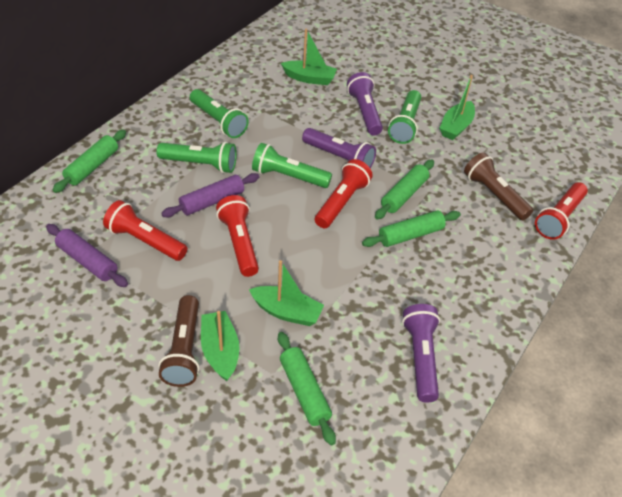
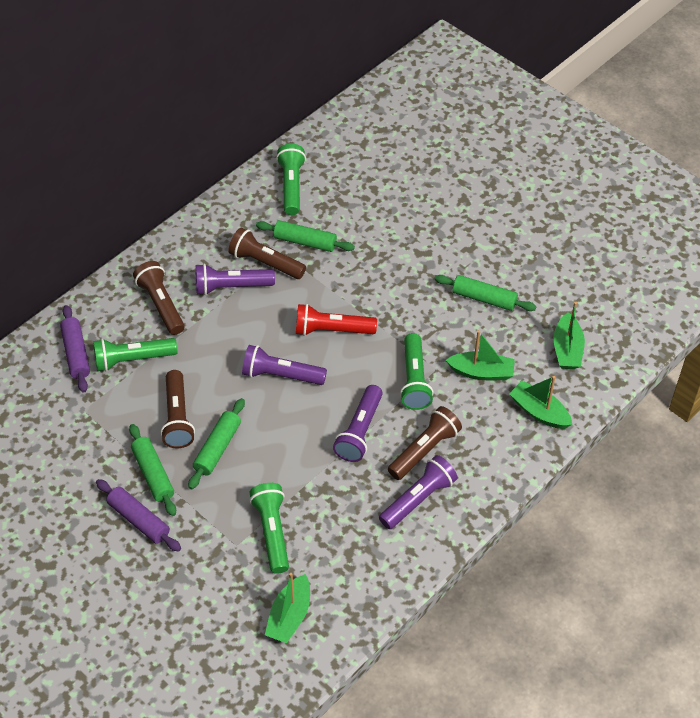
brown flashlight: 2 -> 4
purple flashlight: 3 -> 4
red flashlight: 4 -> 1

